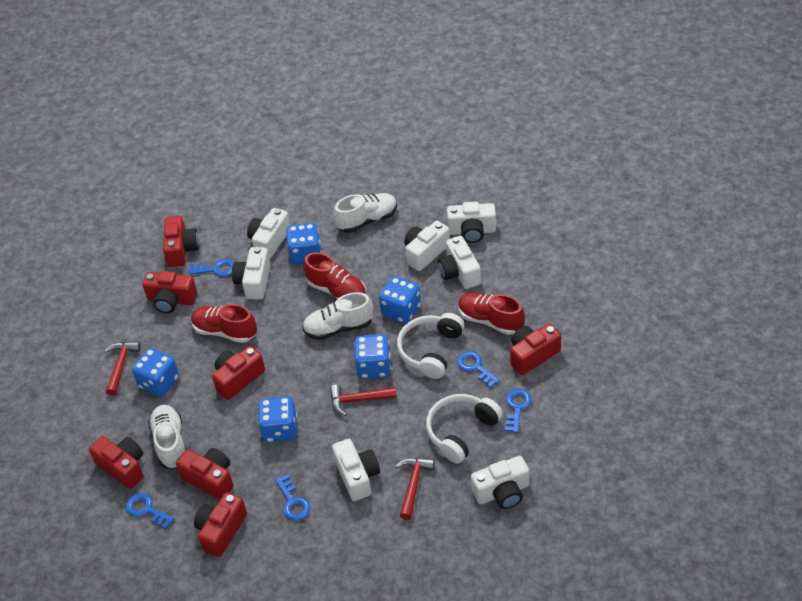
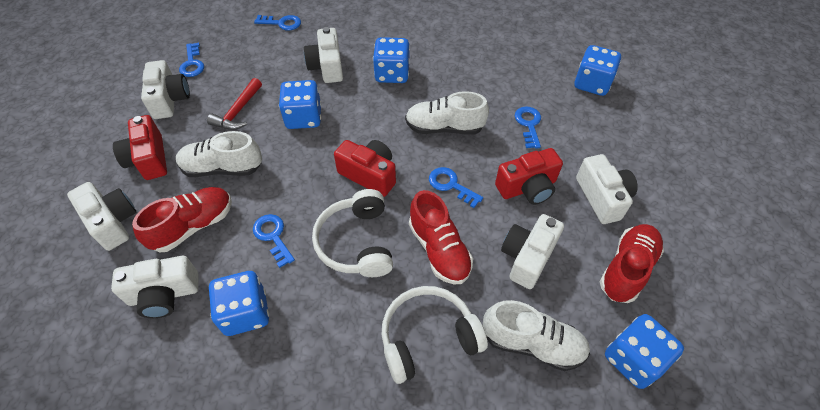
red camera: 7 -> 3
red hammer: 3 -> 1
white camera: 7 -> 6

